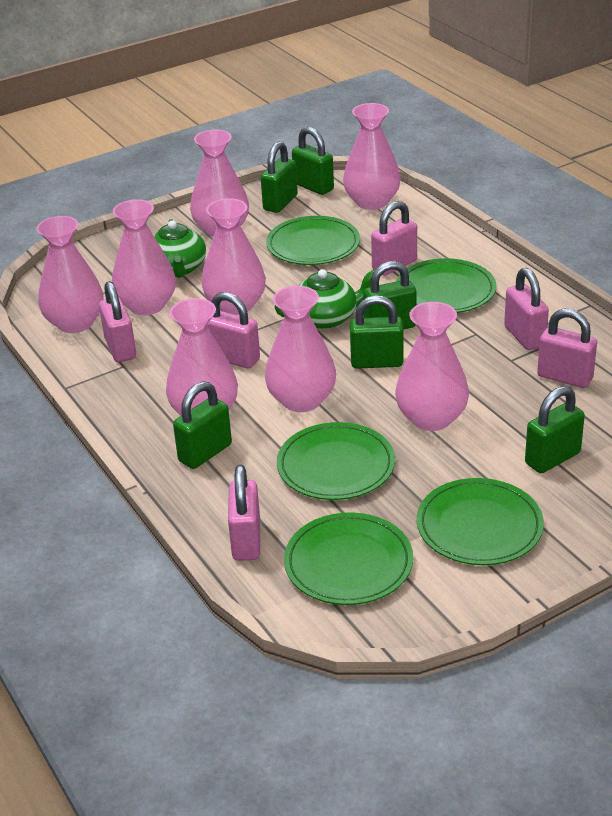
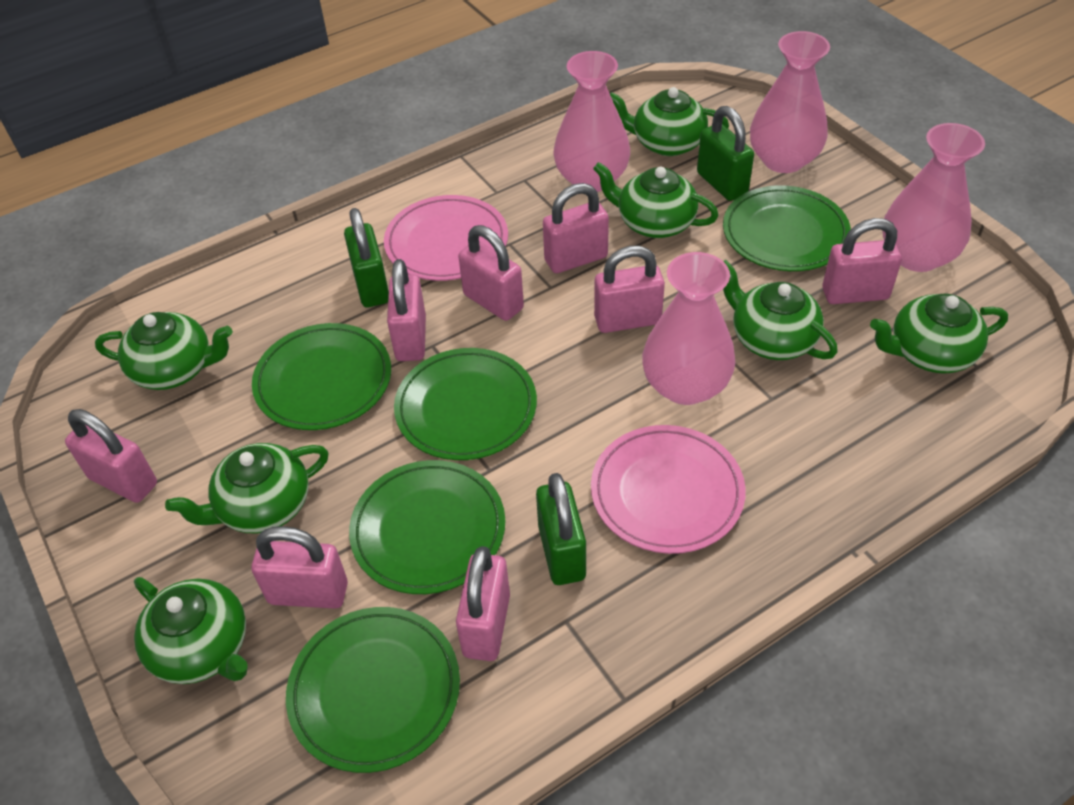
green padlock: 6 -> 3
green teapot: 2 -> 7
pink padlock: 6 -> 8
pink plate: 0 -> 2
pink vase: 8 -> 4

